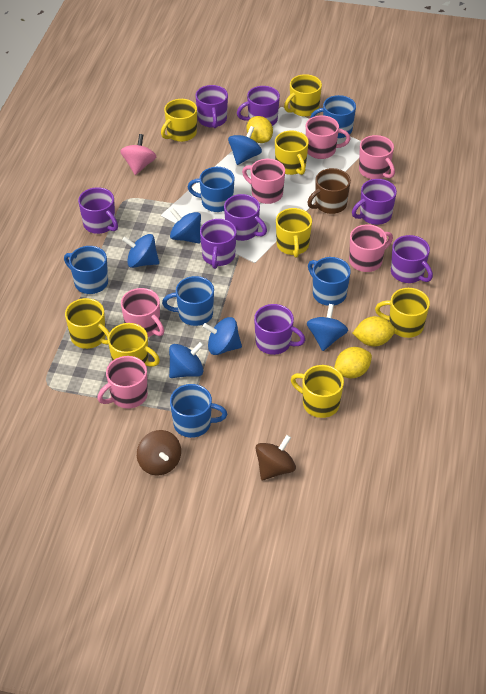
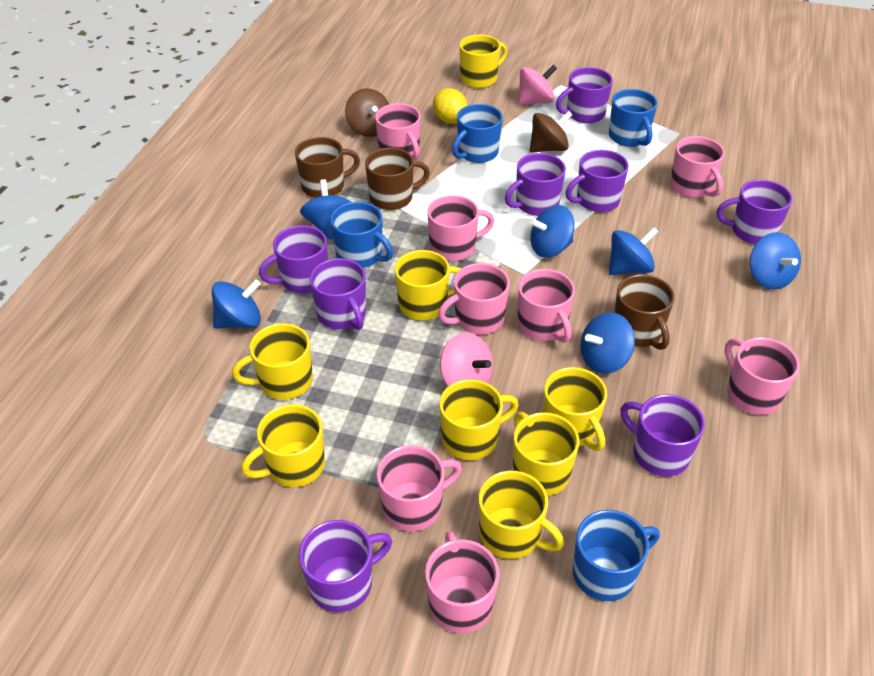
blue mug: 6 -> 4
brown mug: 1 -> 3
pink mug: 6 -> 8
pink spinning top: 1 -> 2
yellow lemon: 3 -> 1

